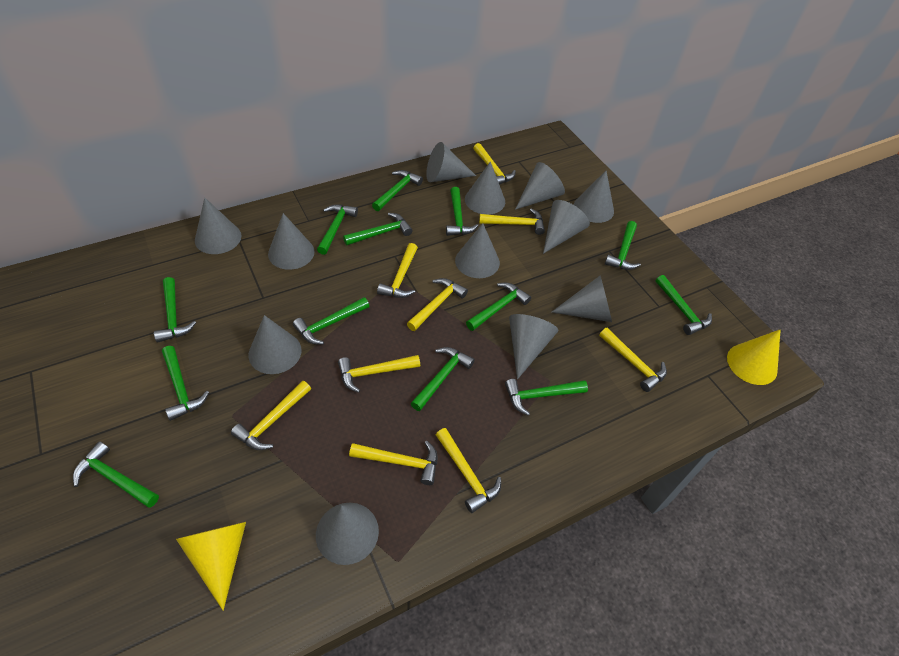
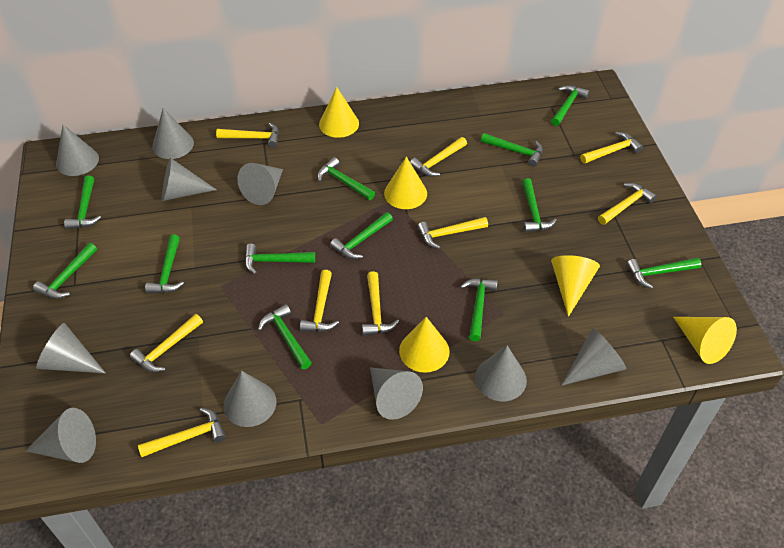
green hammer: 13 -> 12
grey cone: 12 -> 10
yellow cone: 2 -> 5

